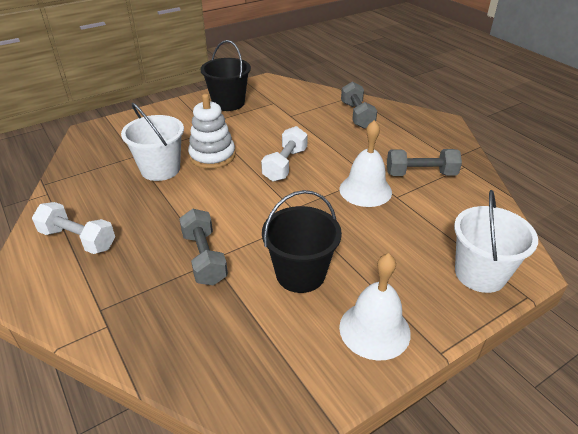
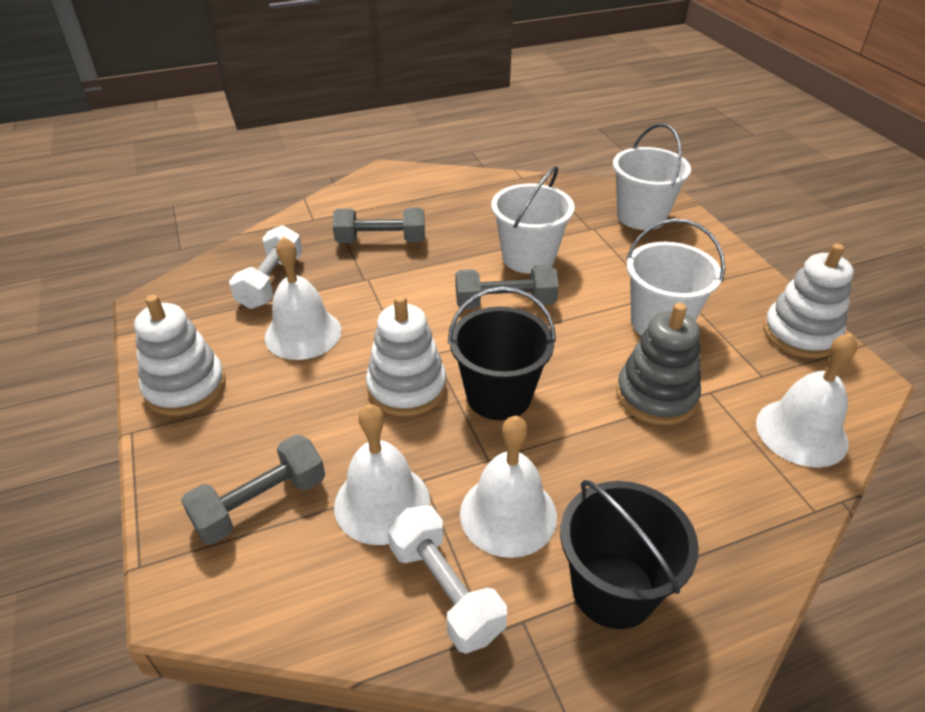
grey stacking toy: 0 -> 1
white bell: 2 -> 4
white bucket: 2 -> 3
white stacking toy: 1 -> 3

